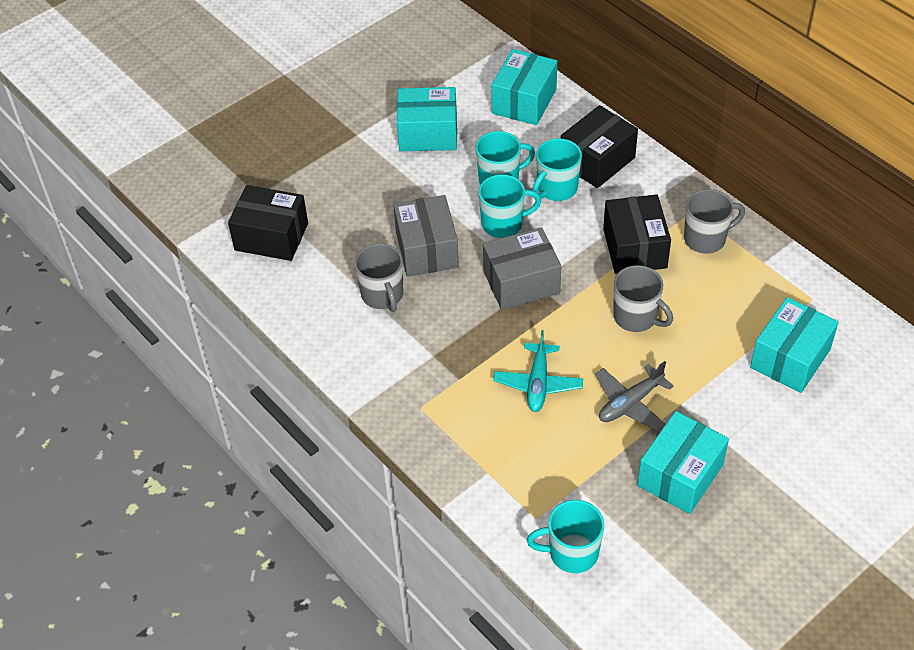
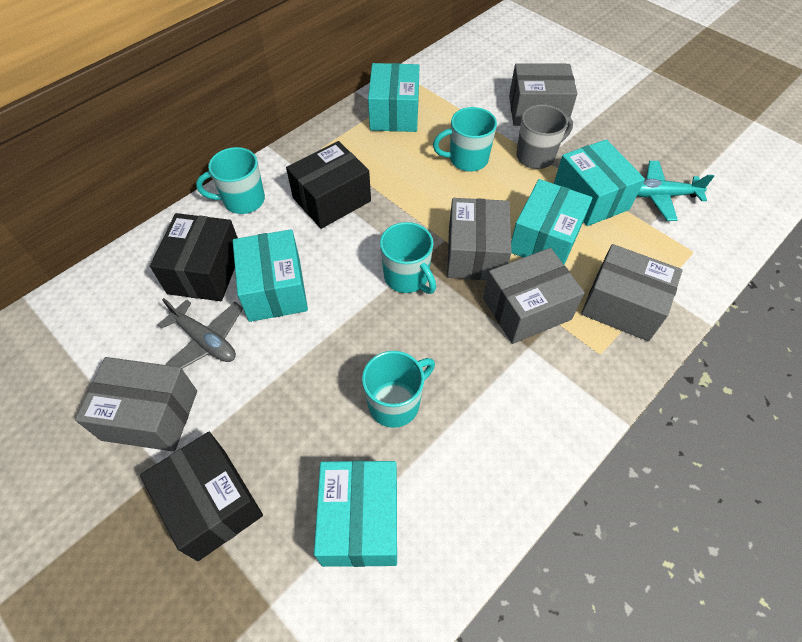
grey box: 2 -> 5
grey mug: 3 -> 1
turquoise box: 4 -> 5

